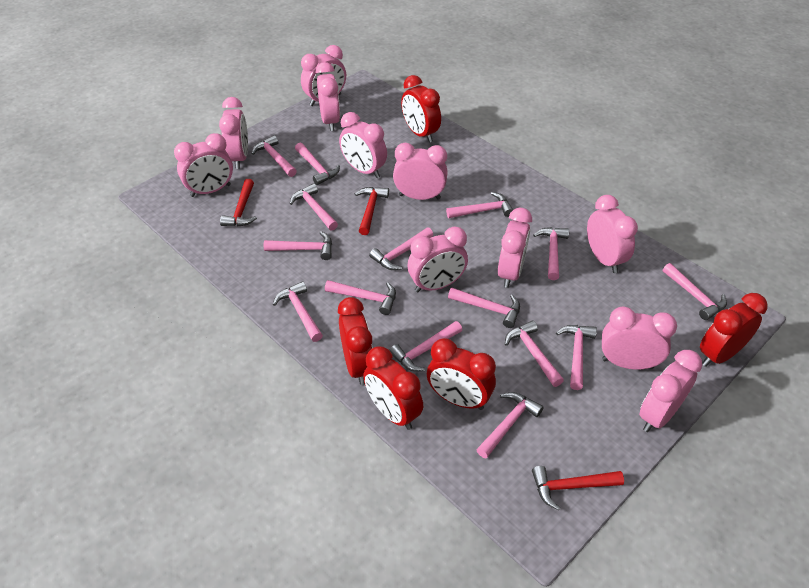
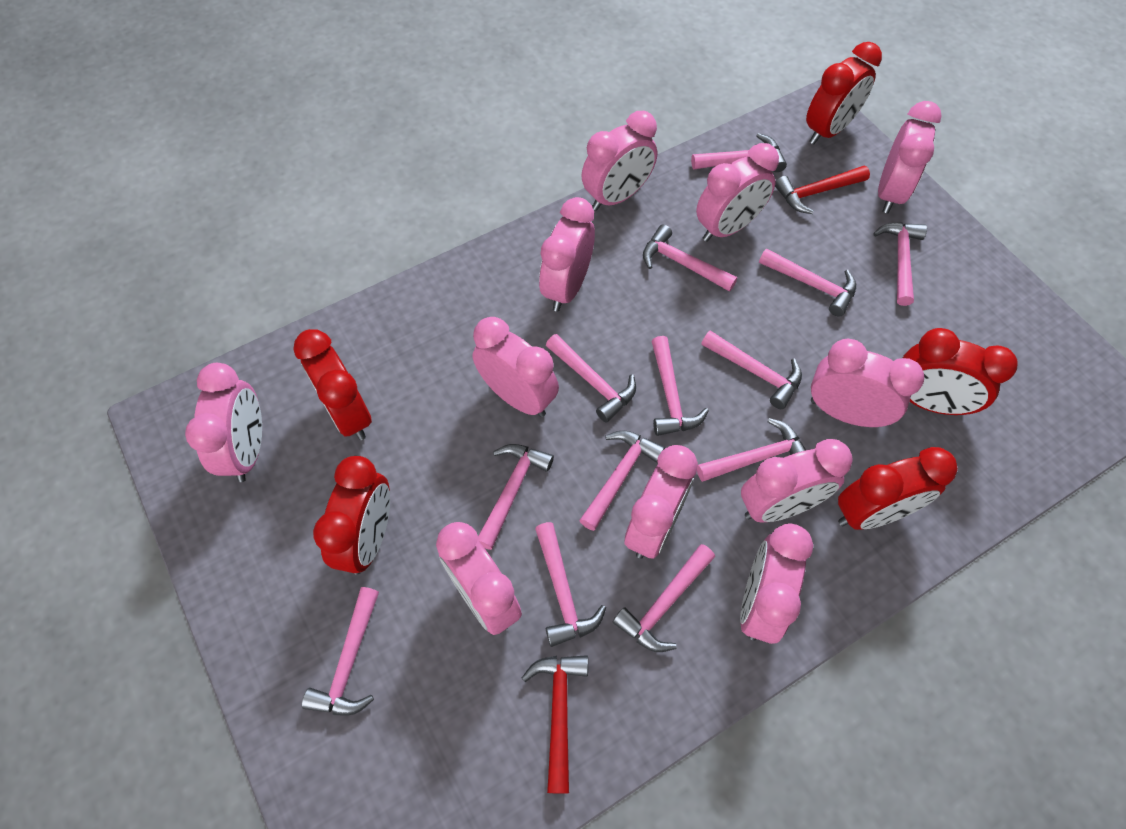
pink hammer: 15 -> 13
red hammer: 3 -> 2

